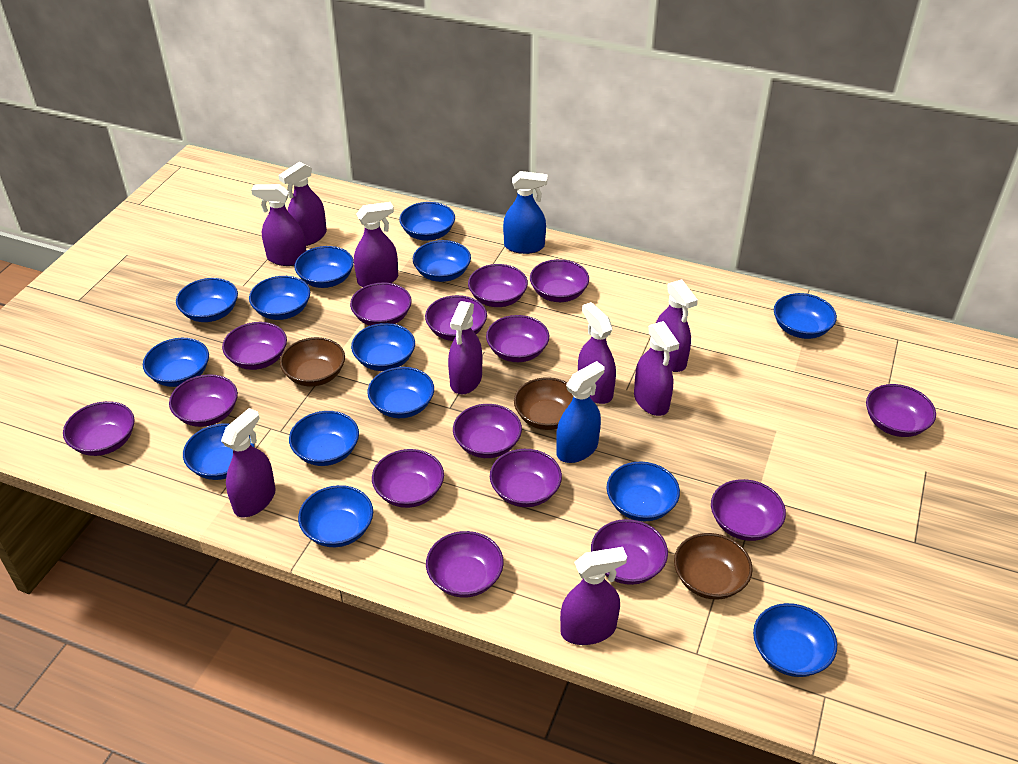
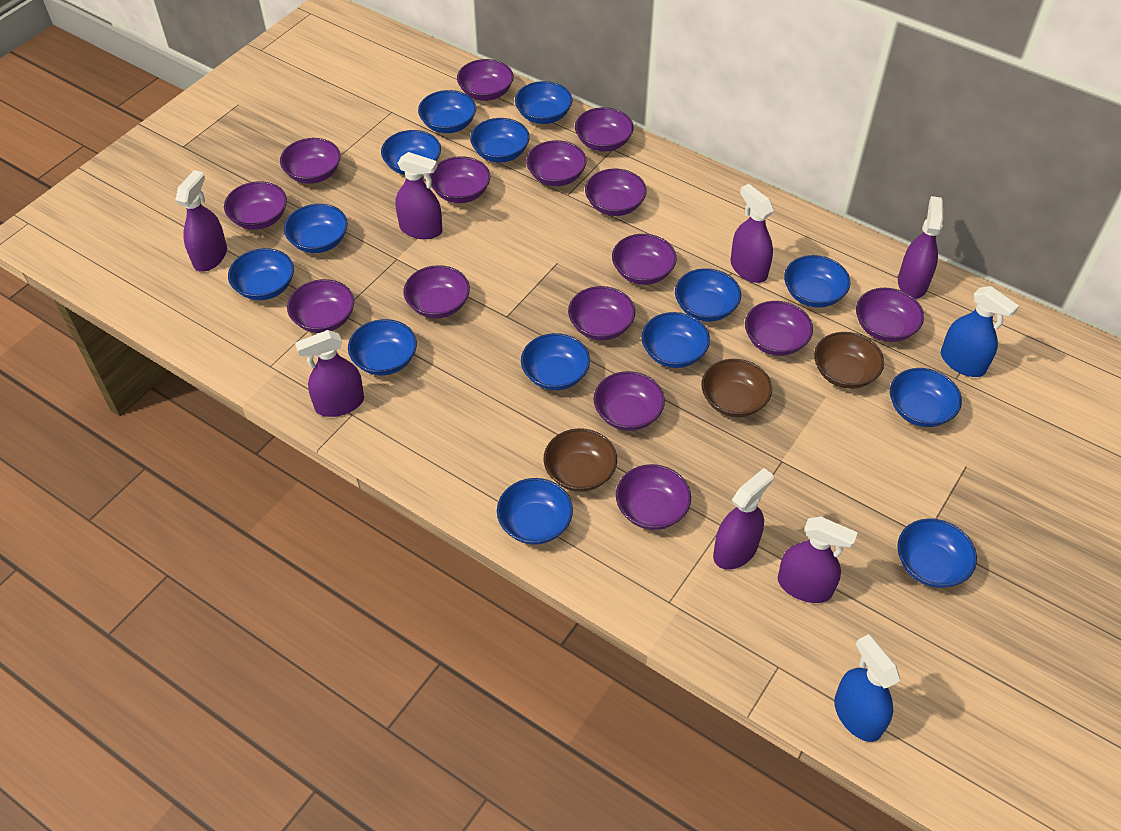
purple spray bottle: 9 -> 7

